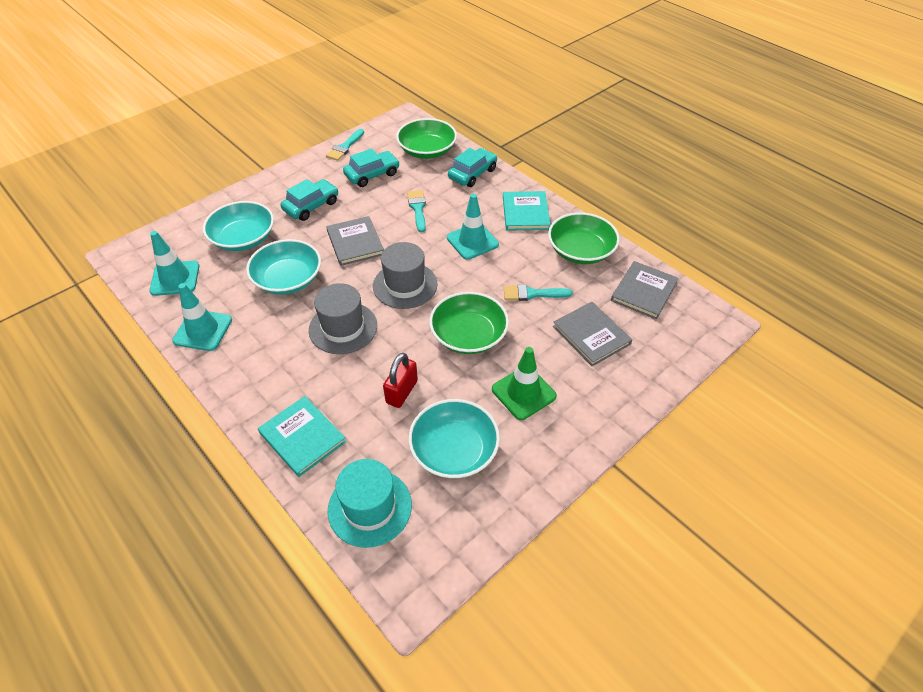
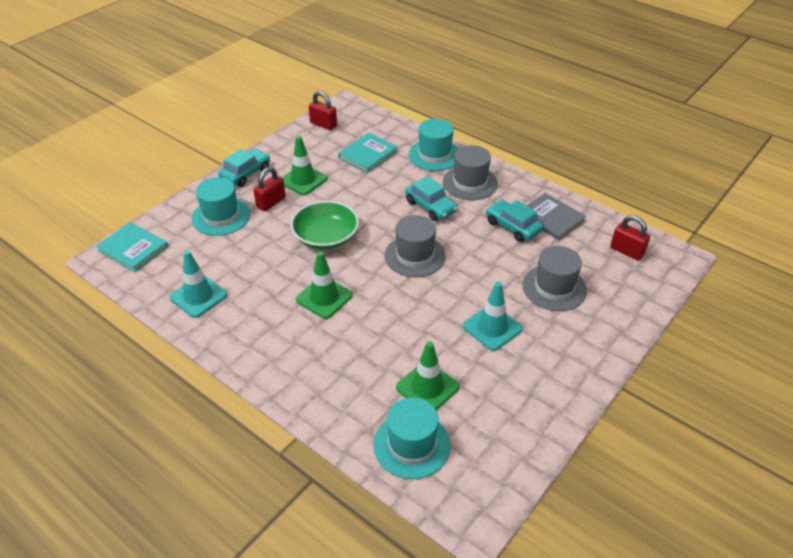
green bowl: 3 -> 1
green traffic cone: 1 -> 3
grey book: 3 -> 1
grey hat: 2 -> 3
red padlock: 1 -> 3
turquoise bowl: 3 -> 0
turquoise brush: 3 -> 0
turquoise hat: 1 -> 3
turquoise traffic cone: 3 -> 2

